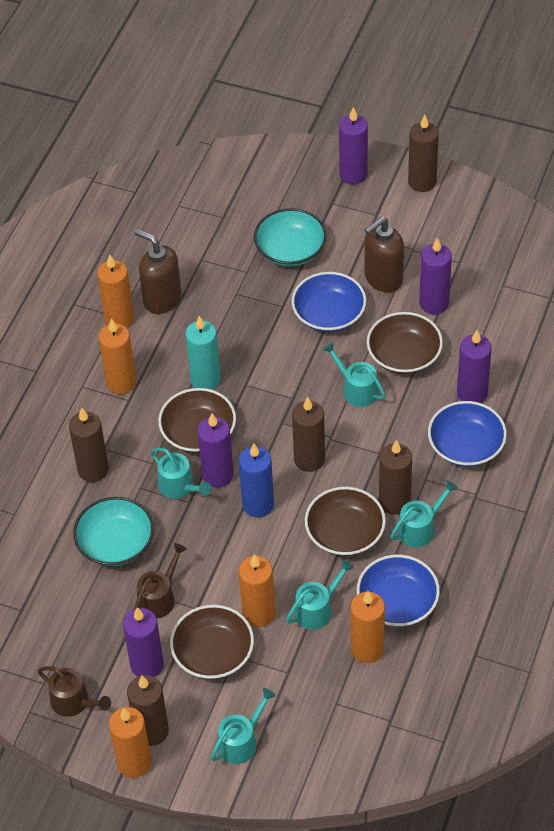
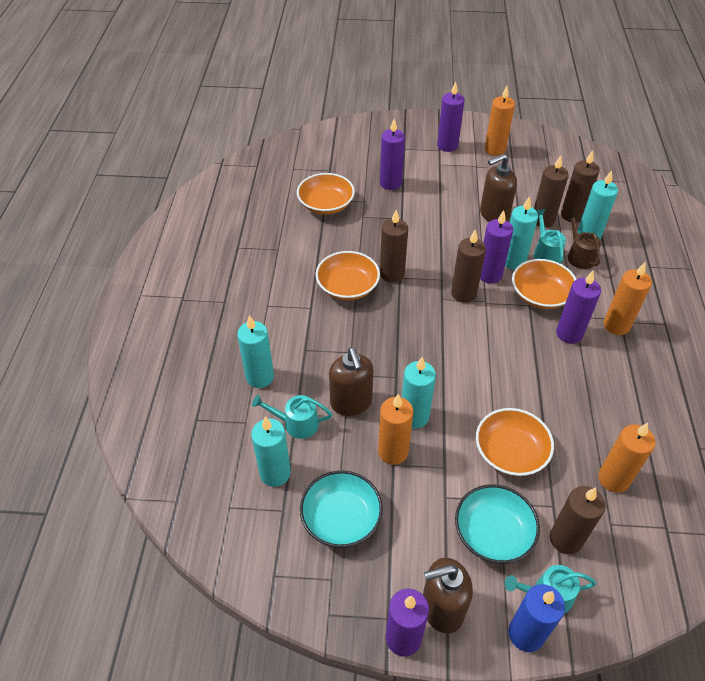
blue bowl: 3 -> 0
brown bowl: 4 -> 0
brown soap dispenser: 2 -> 3
brown watering can: 2 -> 1
orange bowl: 0 -> 4
orange candle: 5 -> 4
turquoise candle: 1 -> 5
turquoise watering can: 5 -> 3

